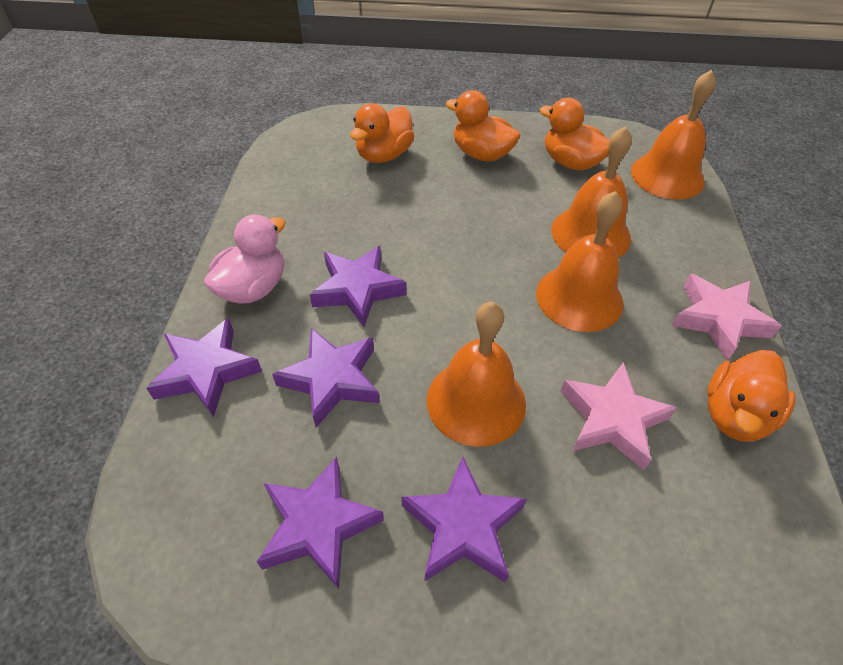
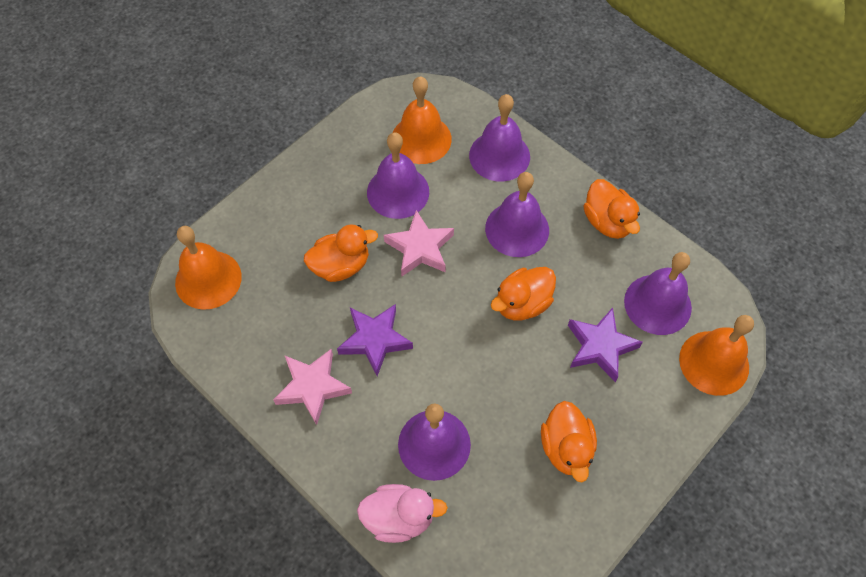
orange bell: 4 -> 3
purple bell: 0 -> 5
purple star: 5 -> 2

